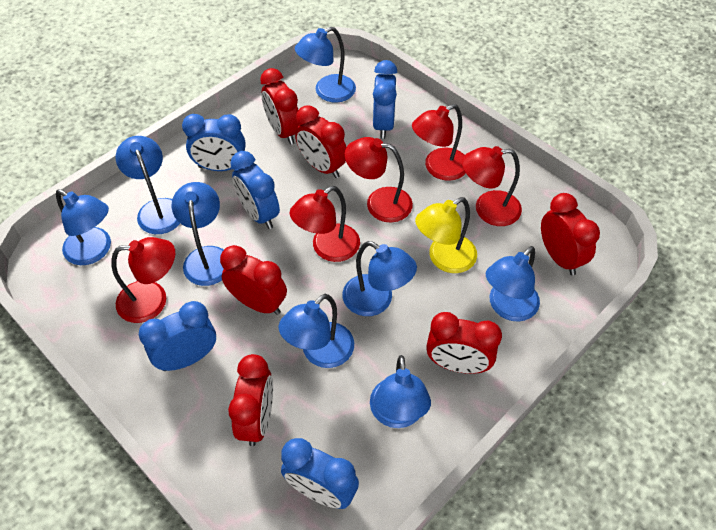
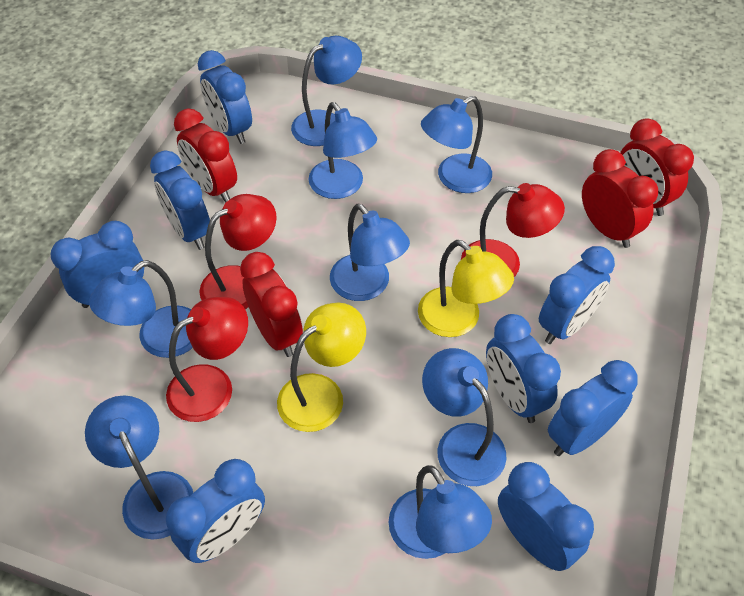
blue clock: 5 -> 8
red clock: 6 -> 4
red lamp: 5 -> 3
yellow lamp: 1 -> 2

